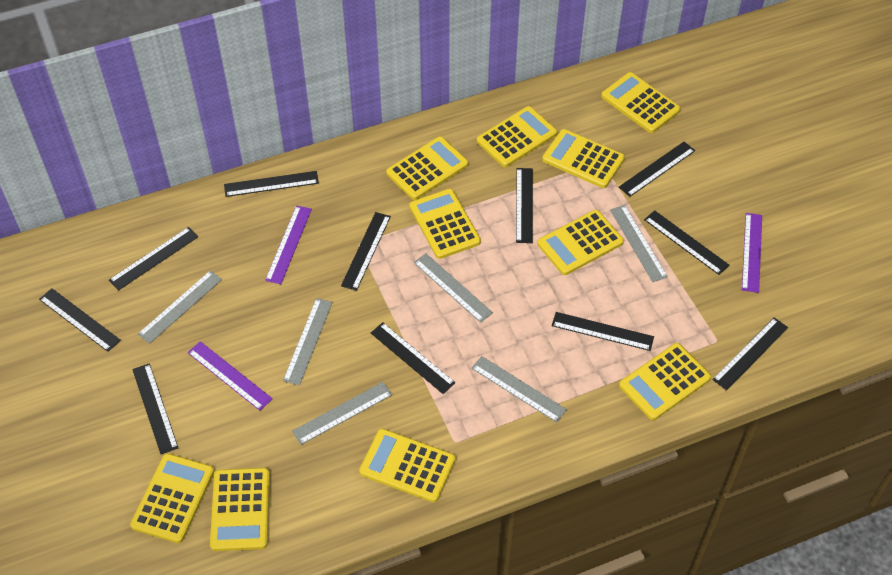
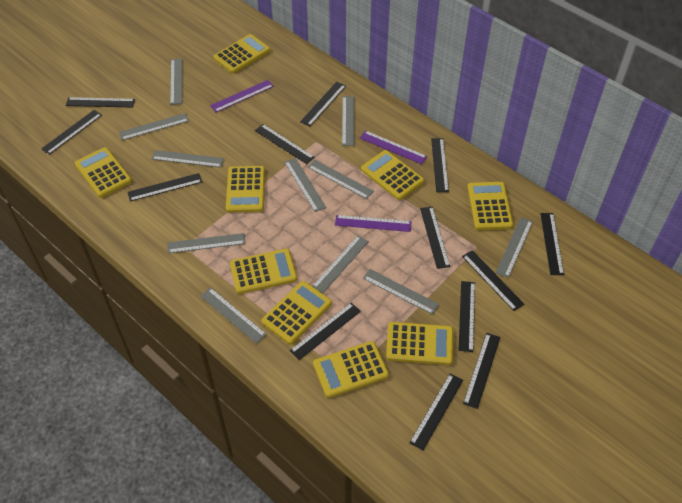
black ruler: 11 -> 13
grey ruler: 6 -> 11
yellow calculator: 10 -> 9

